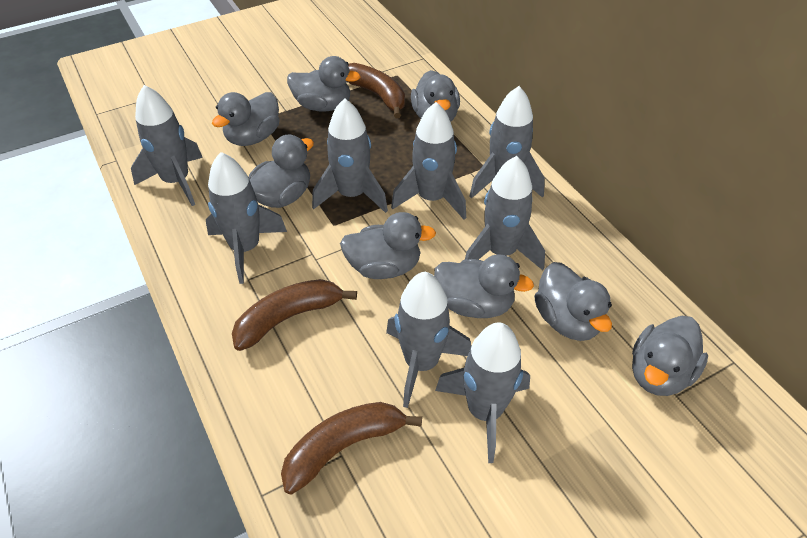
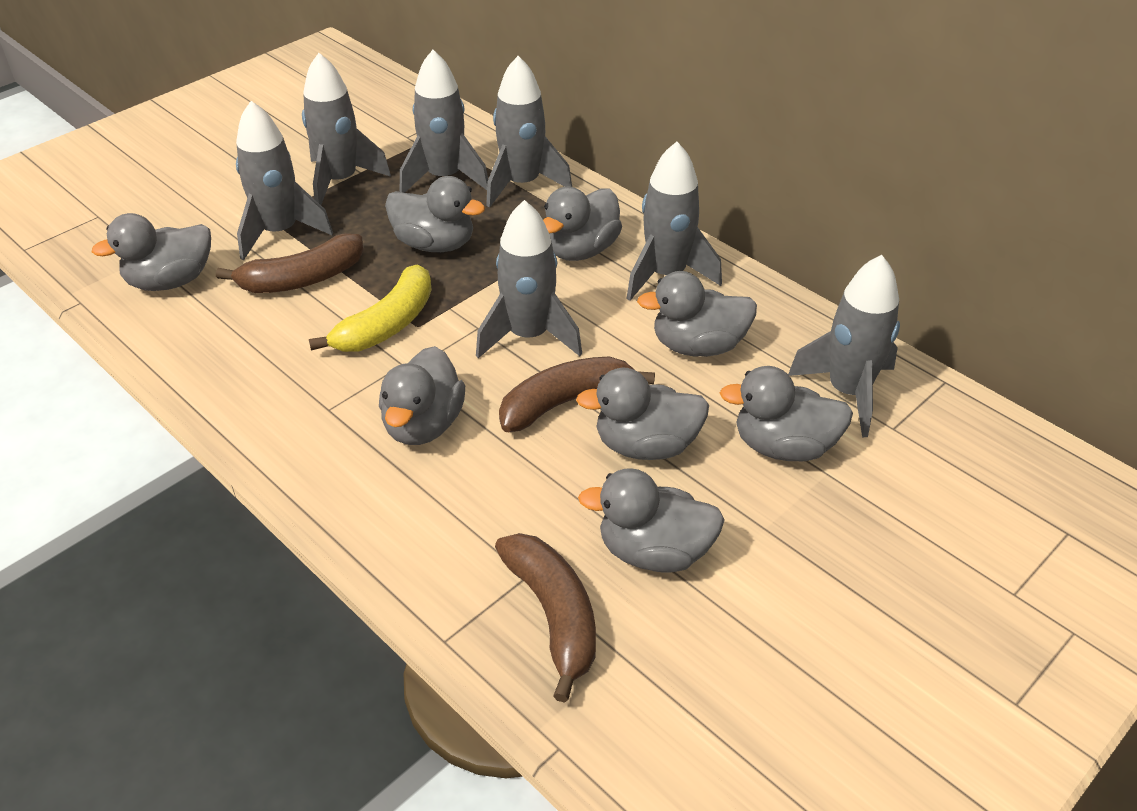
grey rocket: 8 -> 7
yellow banana: 0 -> 1

